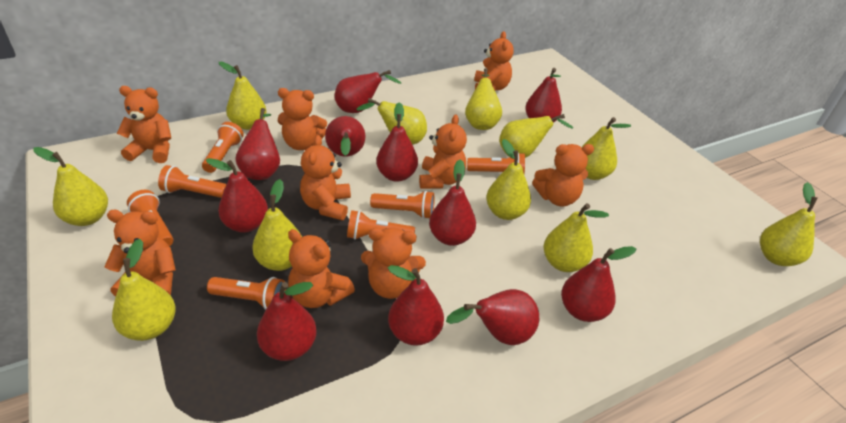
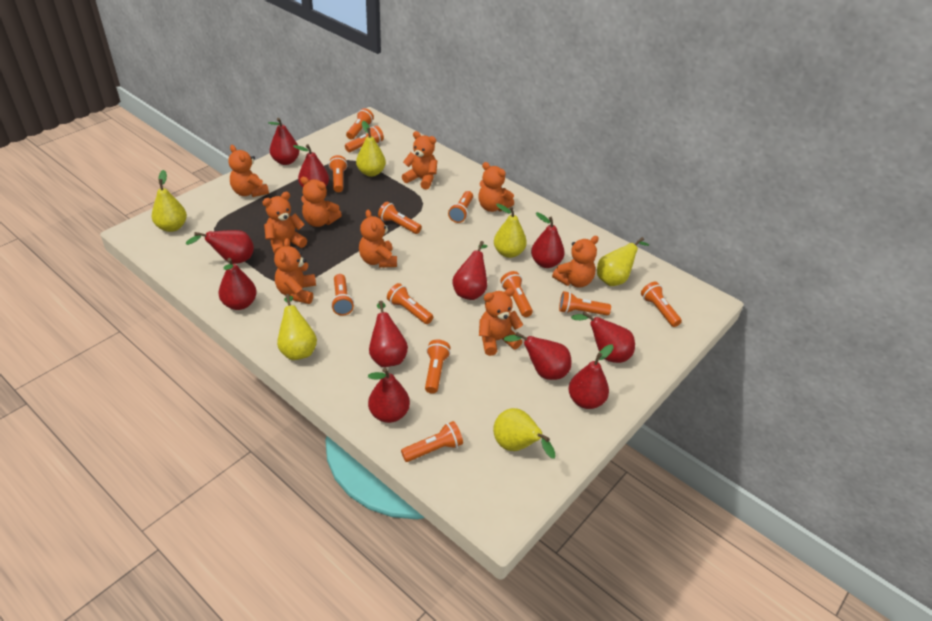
orange flashlight: 7 -> 12
yellow pear: 11 -> 6

